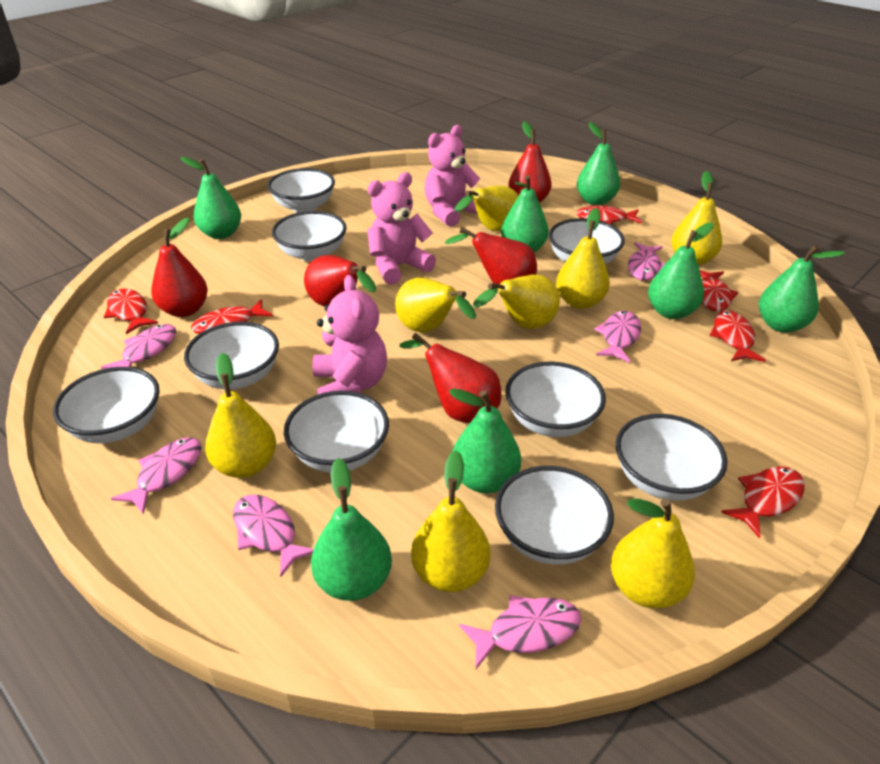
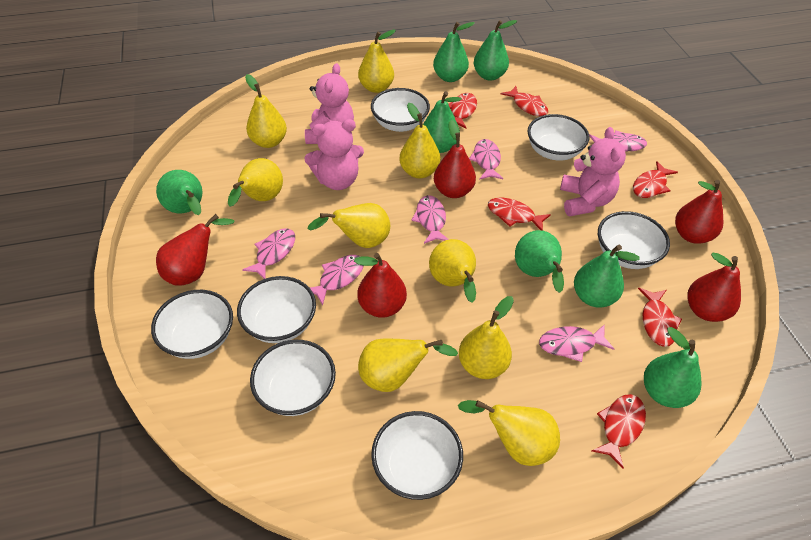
white bowl: 9 -> 7
yellow pear: 8 -> 9

